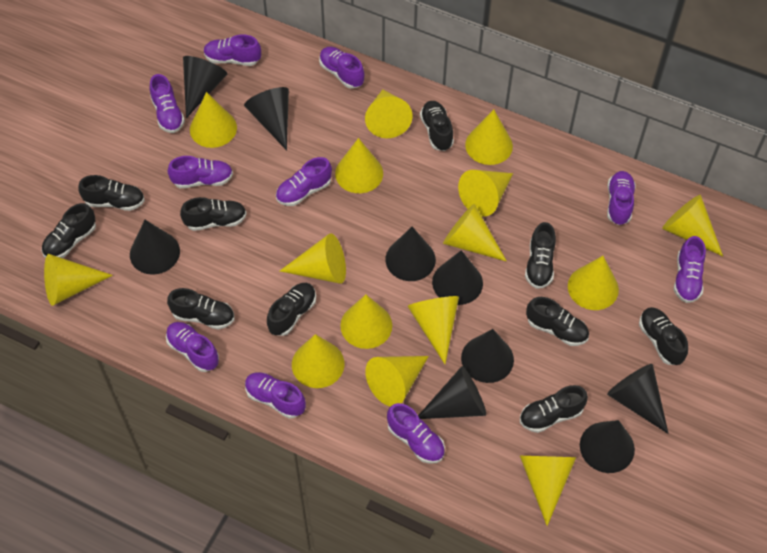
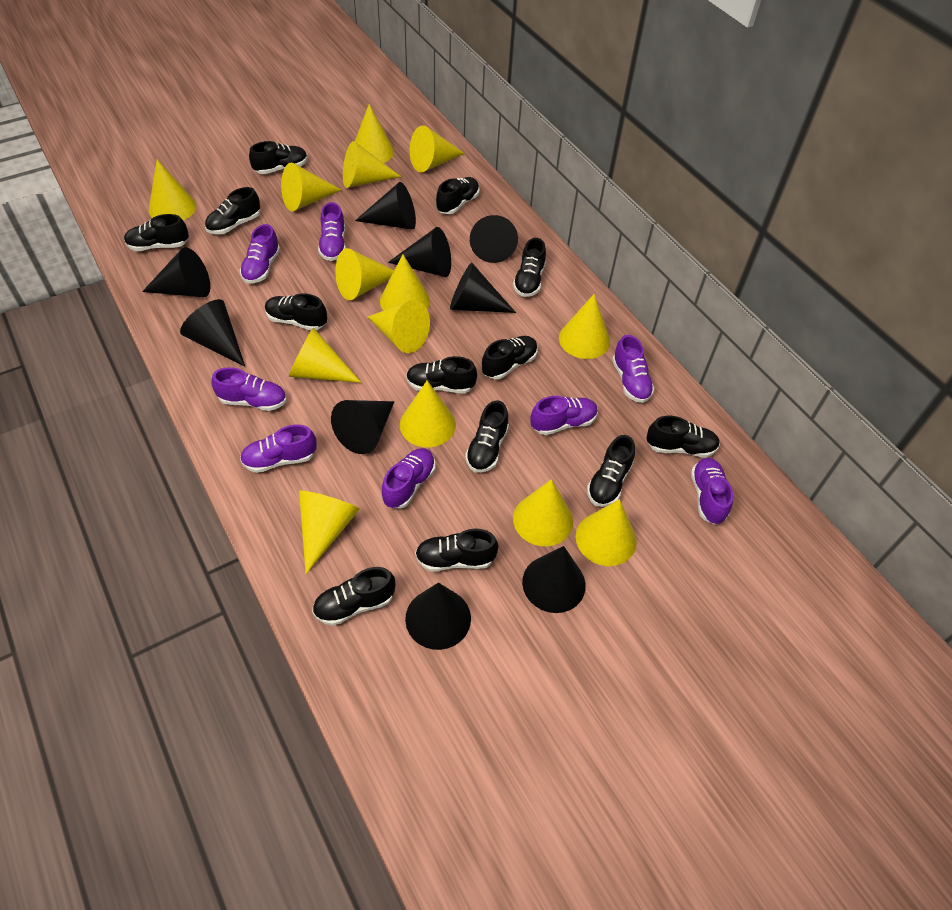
black shoe: 10 -> 13
purple shoe: 10 -> 8
yellow cone: 15 -> 14

